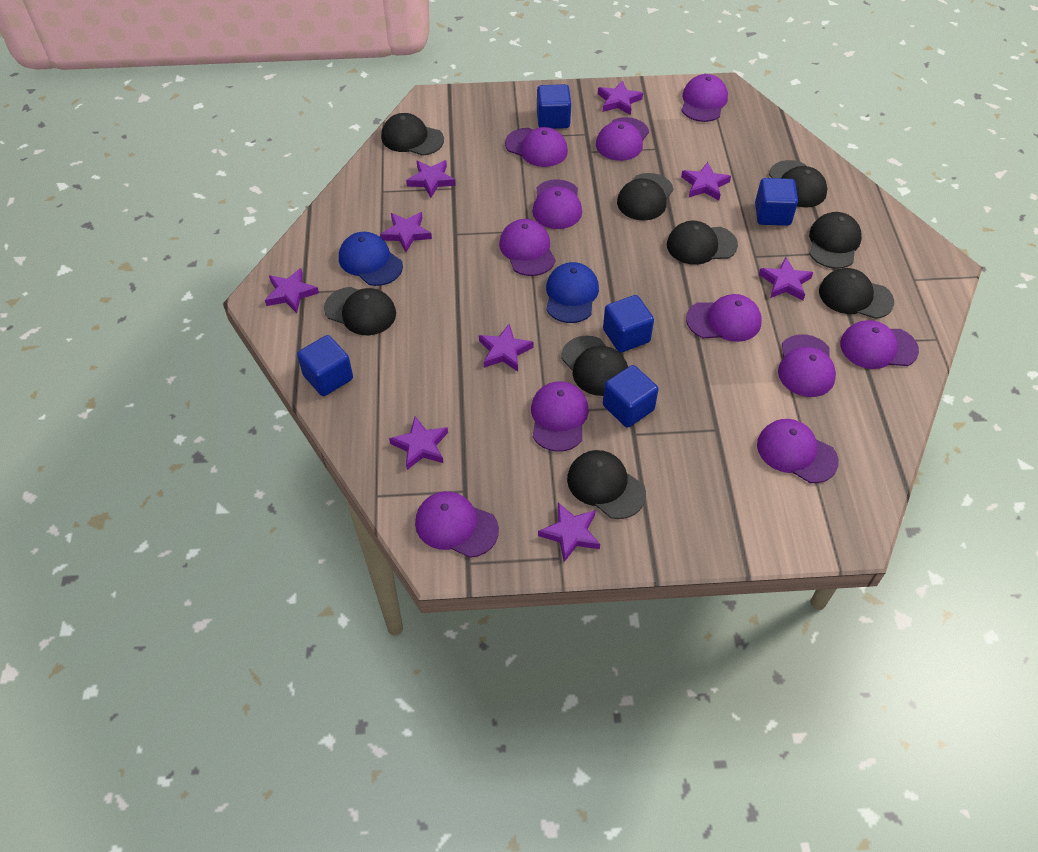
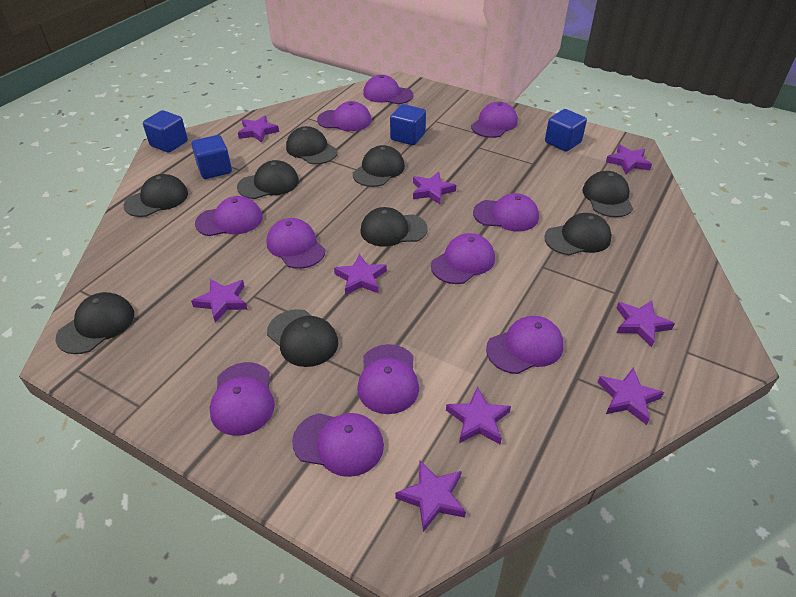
blue cap: 2 -> 0
blue cube: 5 -> 4

